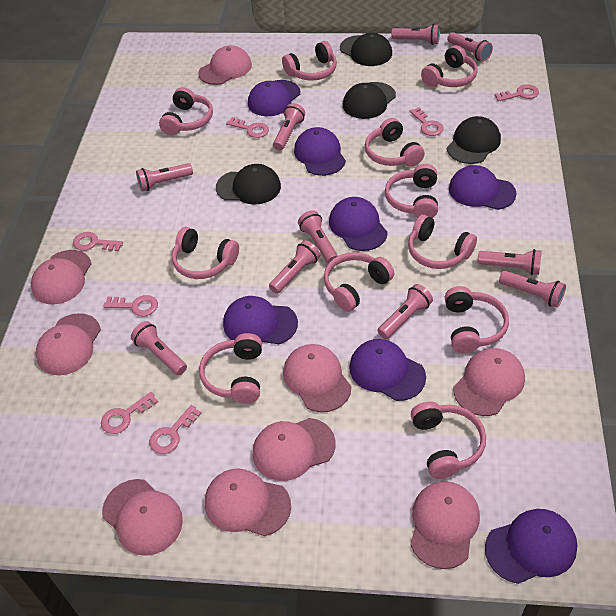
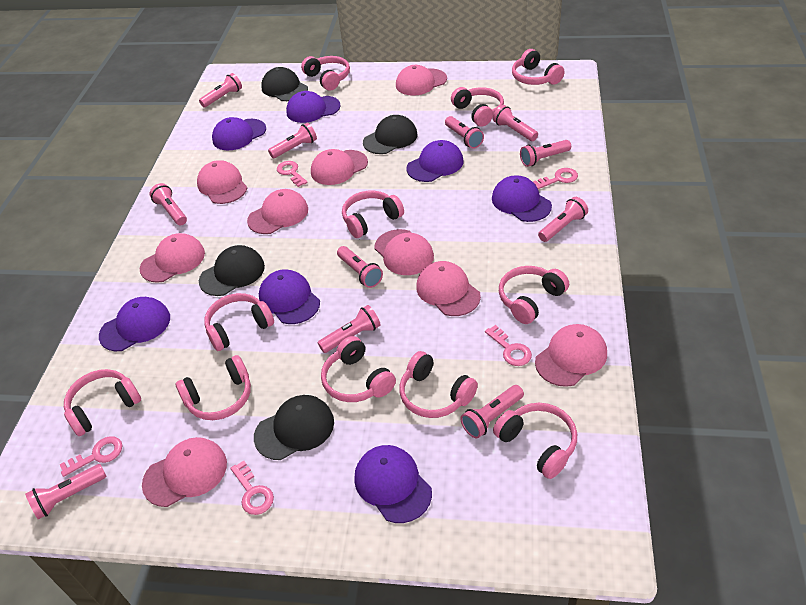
pink flashlight: 10 -> 11
pink key: 7 -> 5

